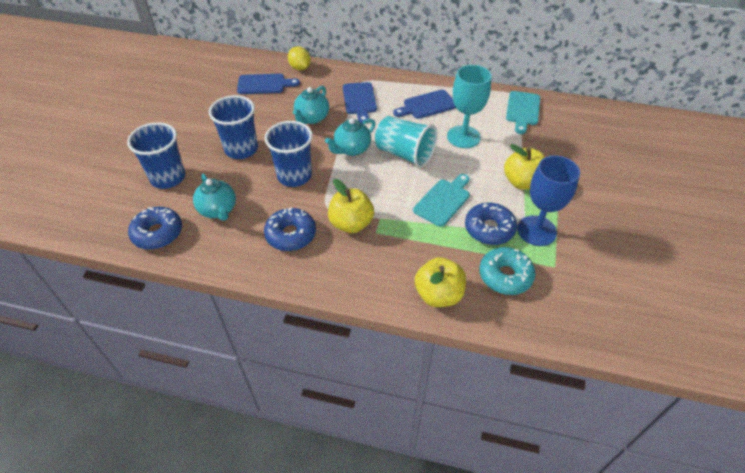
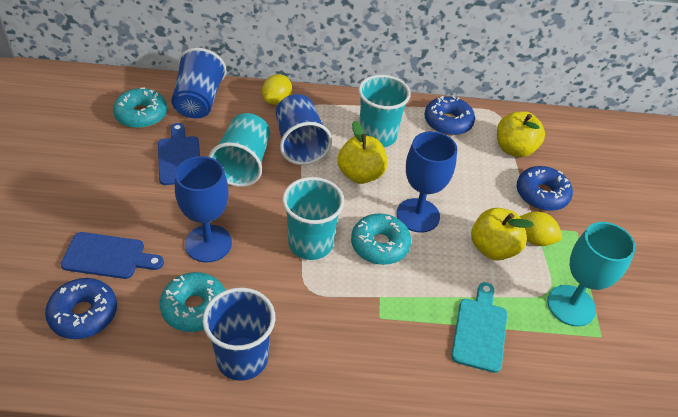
blue cutting board: 3 -> 2
blue goblet: 1 -> 2
turquoise cup: 1 -> 3
turquoise cutting board: 2 -> 1
turquoise donut: 1 -> 3
turquoise teapot: 3 -> 0
yellow lemon: 1 -> 2

